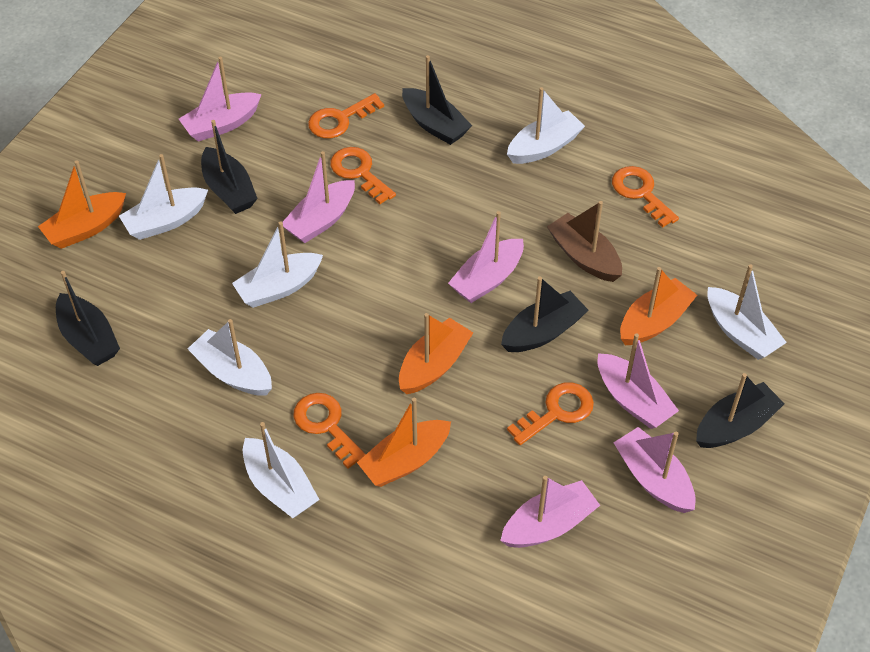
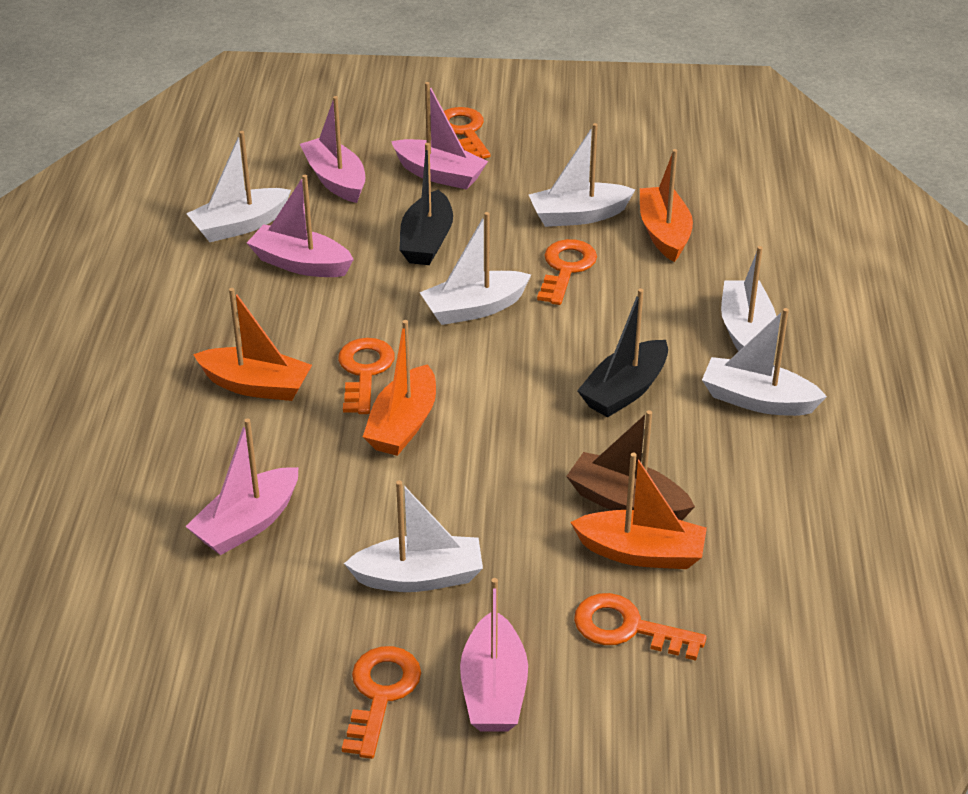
black boat: 5 -> 2
pink boat: 6 -> 5

